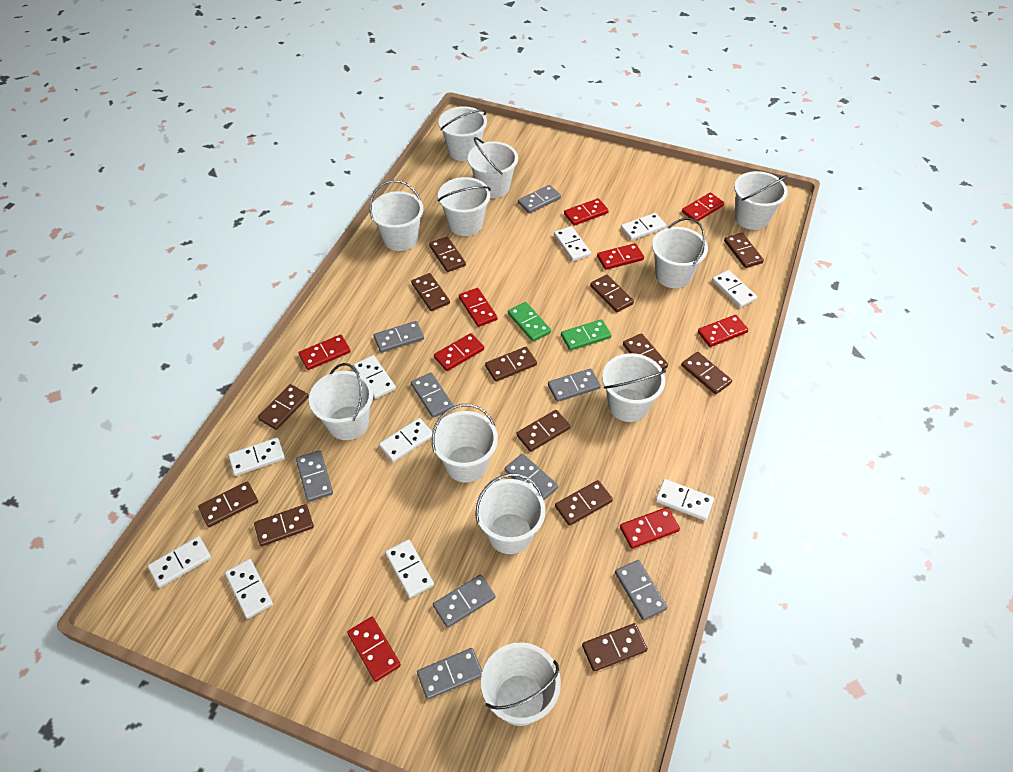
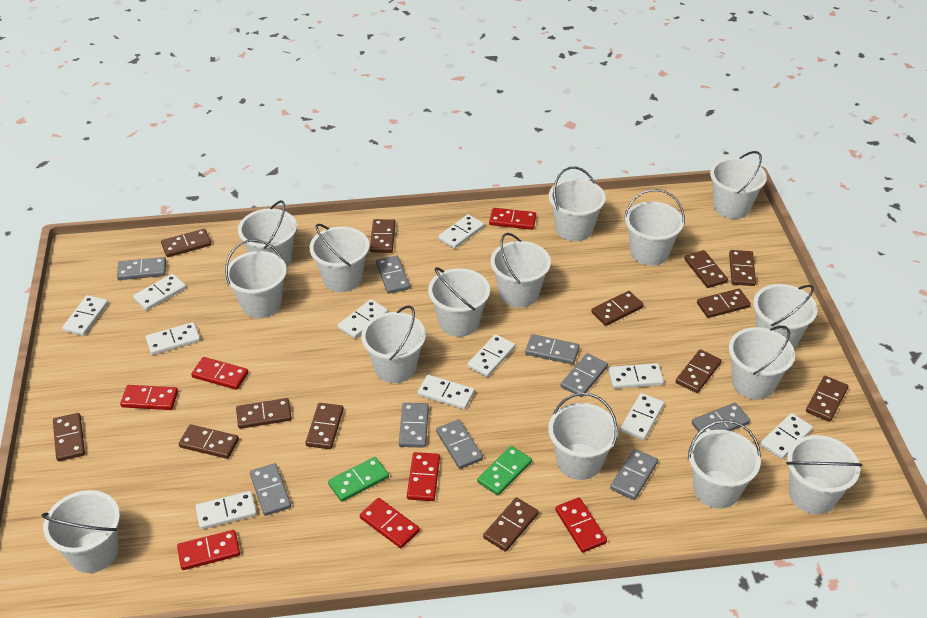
red domino: 9 -> 7
white bucket: 11 -> 15
white domino: 10 -> 11

